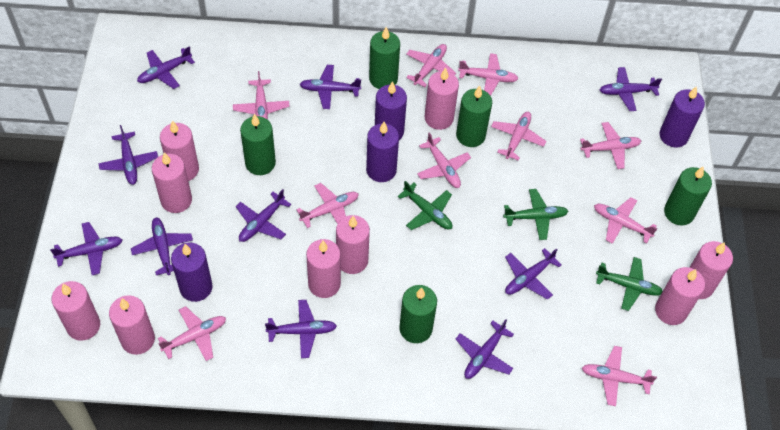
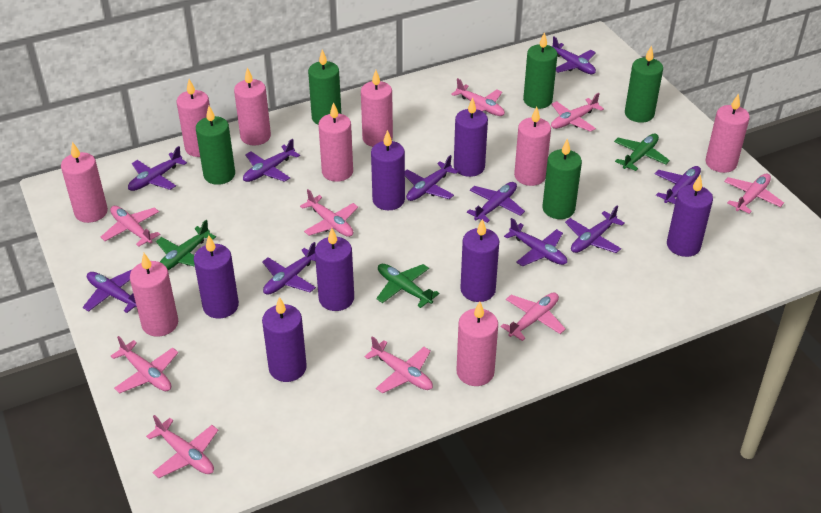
pink plane: 10 -> 9
purple candle: 4 -> 7

